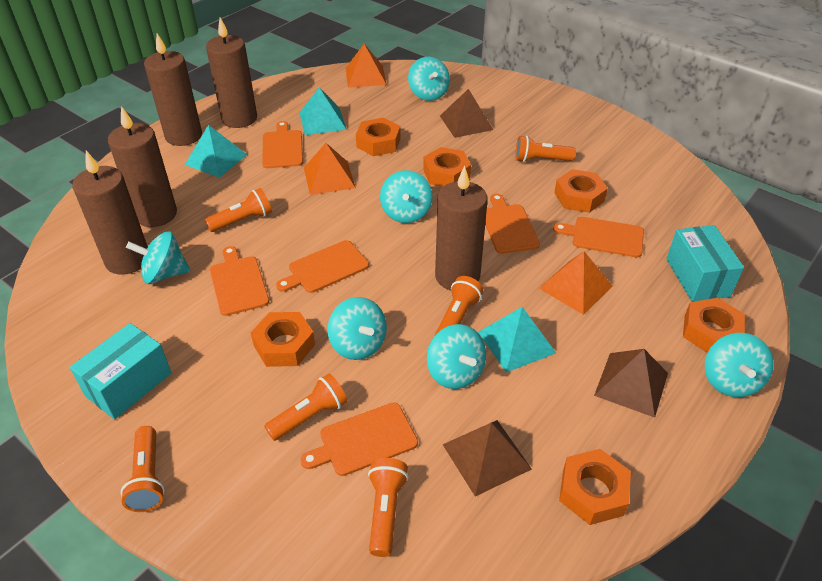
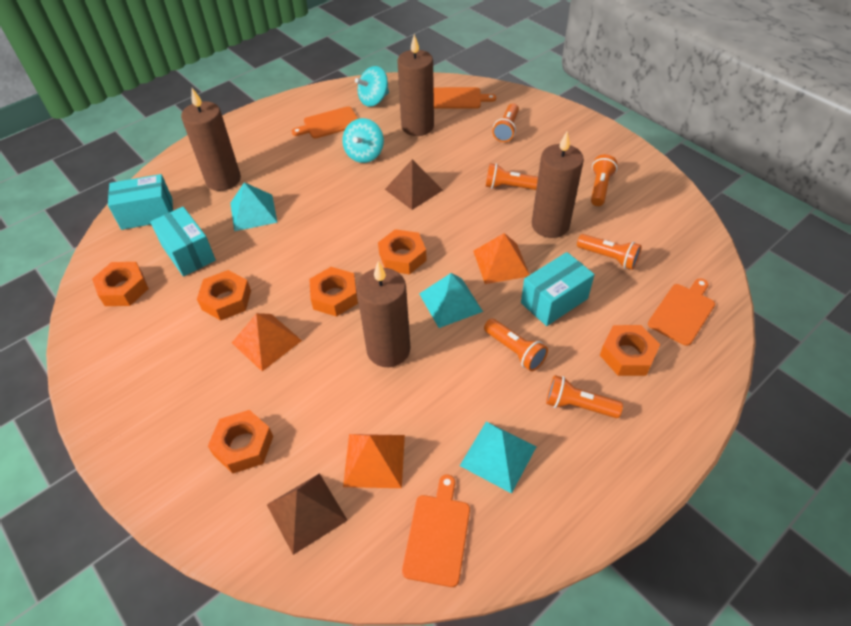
brown candle: 5 -> 4
brown pyramid: 3 -> 2
orange cutting board: 6 -> 4
turquoise box: 2 -> 3
turquoise spinning top: 6 -> 2

